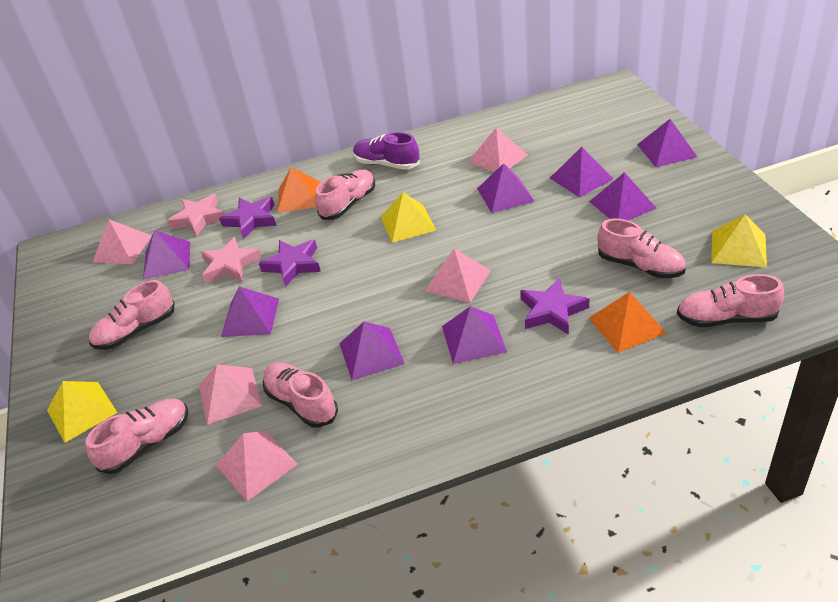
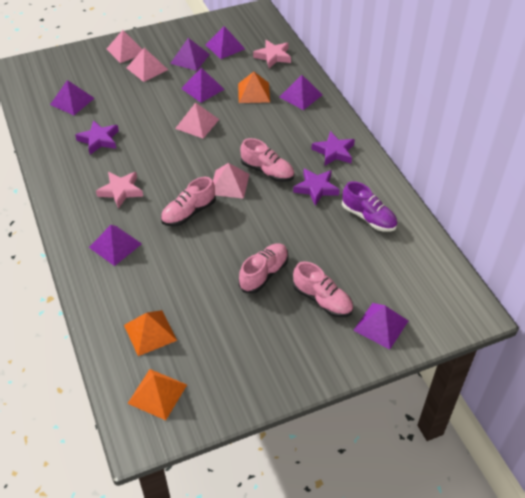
orange pyramid: 2 -> 3
pink pyramid: 5 -> 4
pink shoe: 6 -> 4
purple pyramid: 8 -> 7
yellow pyramid: 3 -> 0

